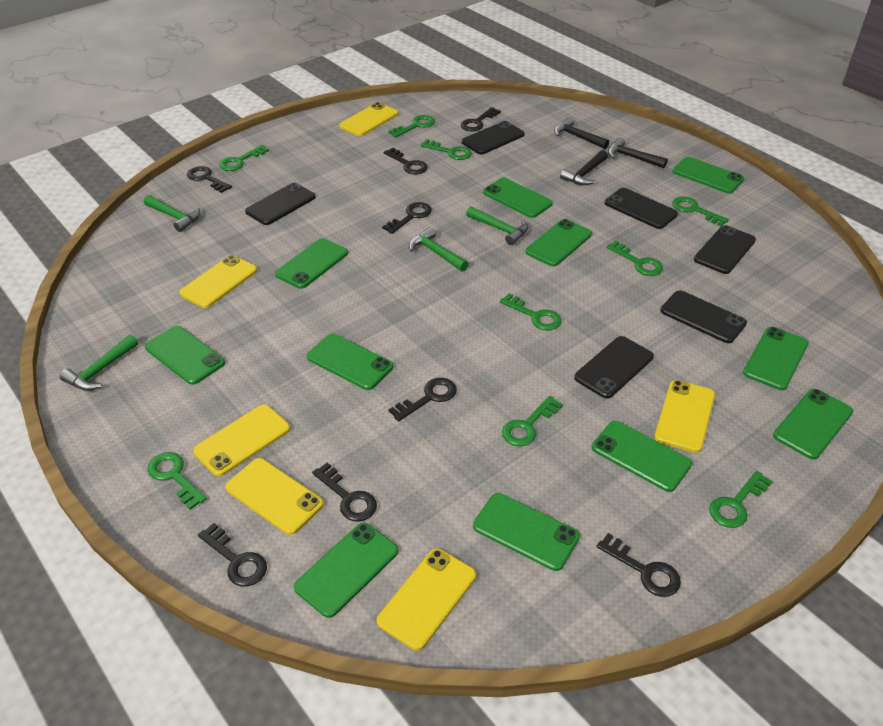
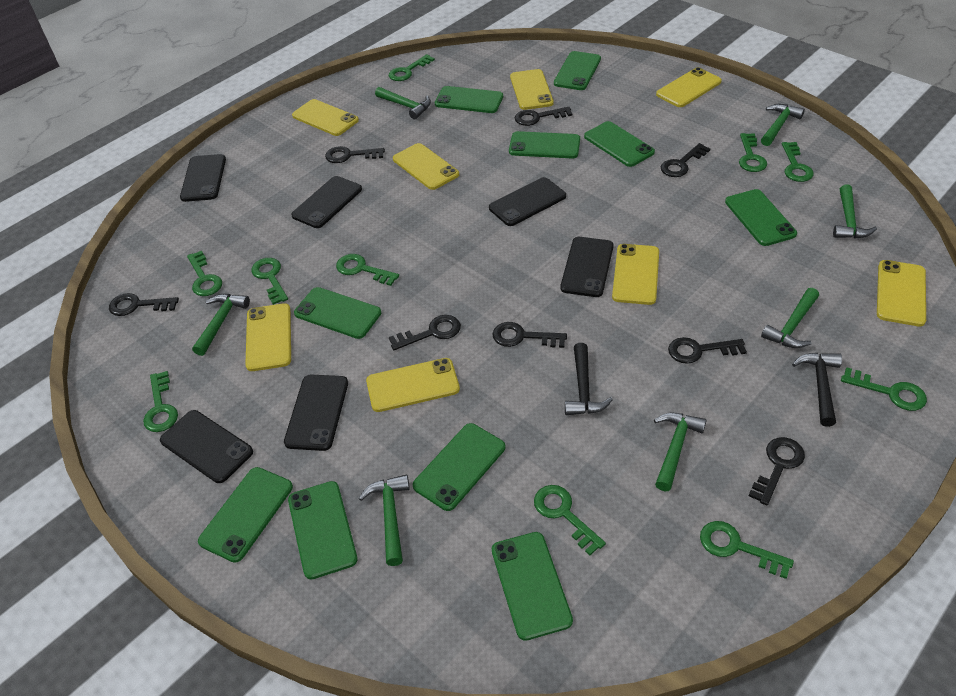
black hammer: 3 -> 2
green hammer: 4 -> 7
green key: 9 -> 10
green phone: 11 -> 10
yellow phone: 6 -> 8

